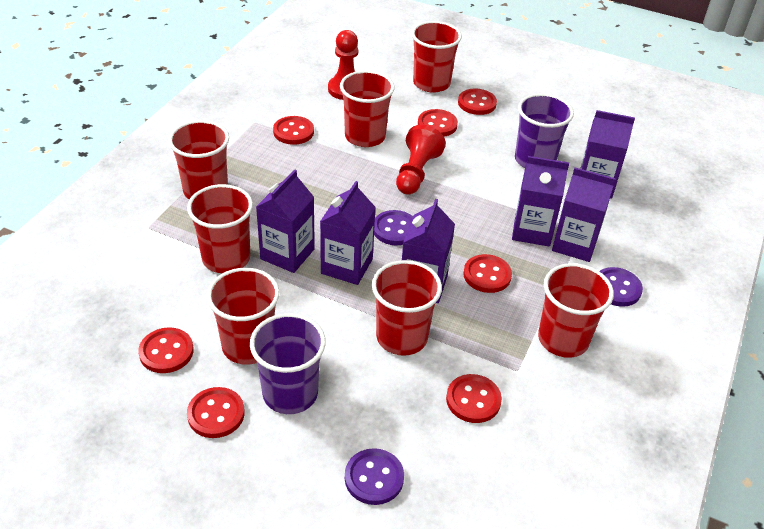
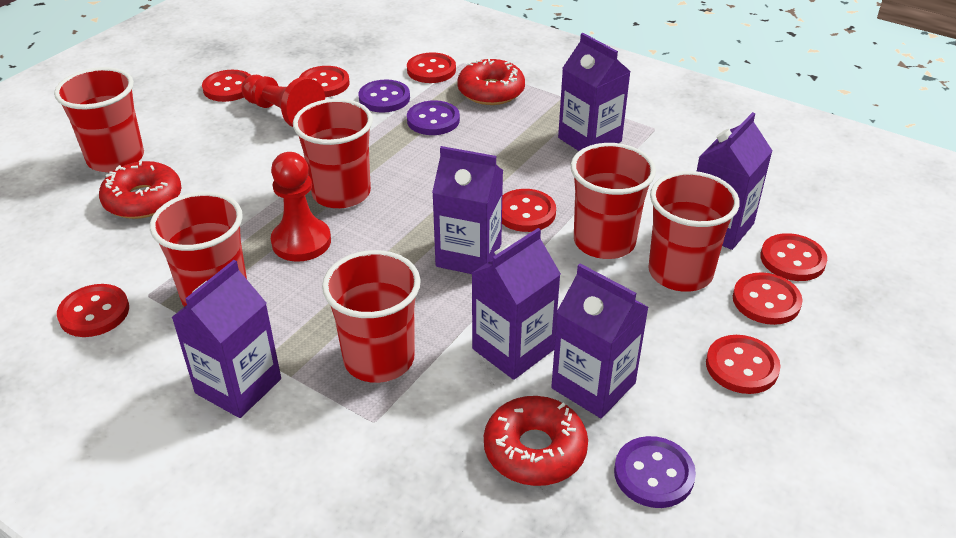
purple cup: 2 -> 0
red button: 7 -> 8
red cup: 7 -> 6
red donut: 0 -> 3

